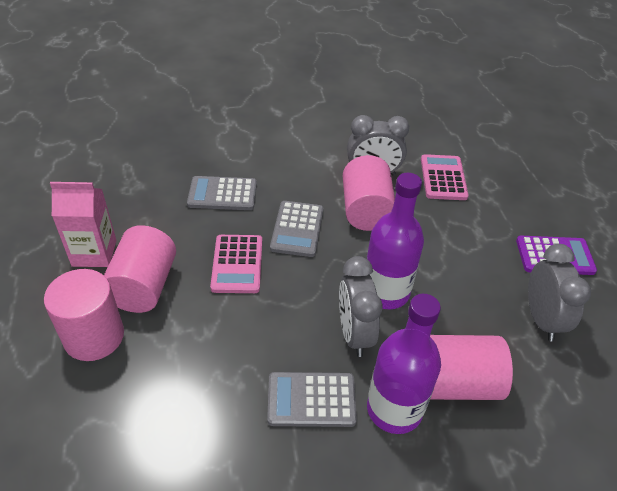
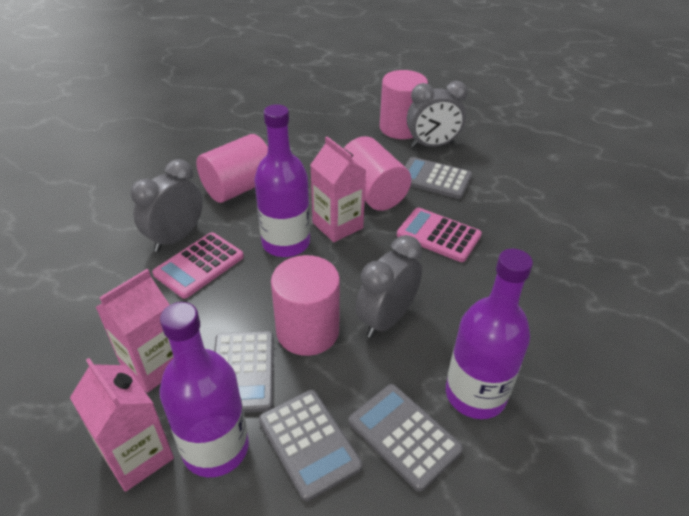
grey calculator: 3 -> 4
pink carton: 1 -> 3
purple bottle: 2 -> 3
purple calculator: 1 -> 0

